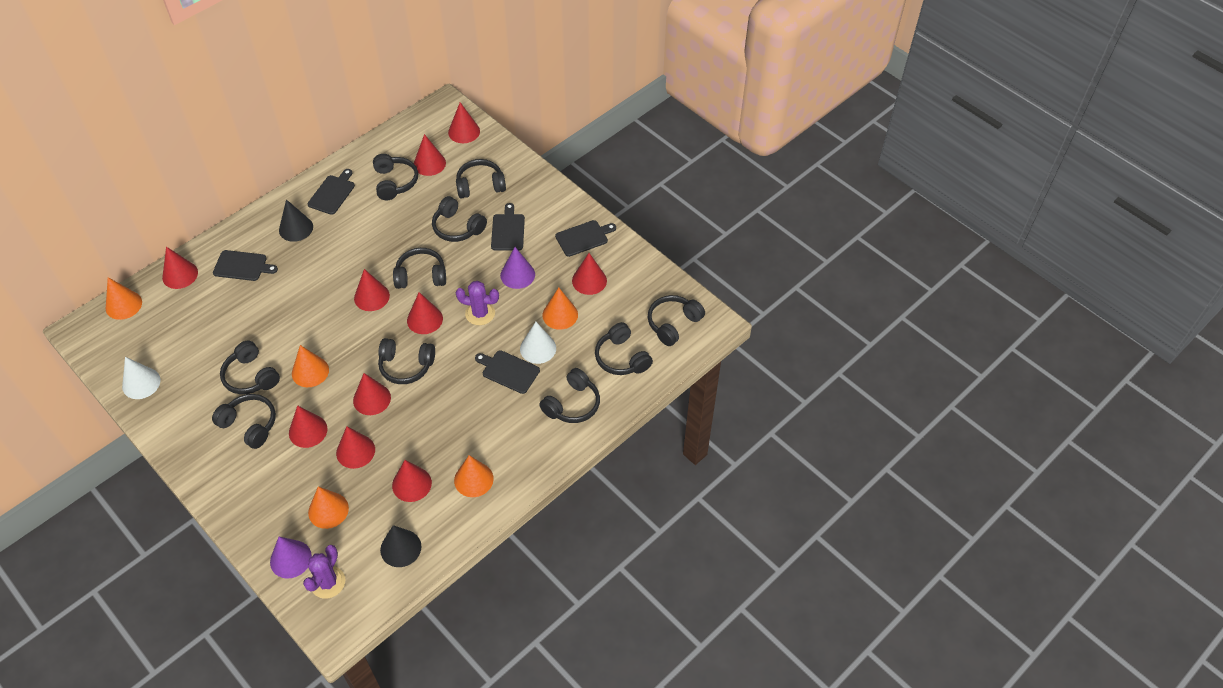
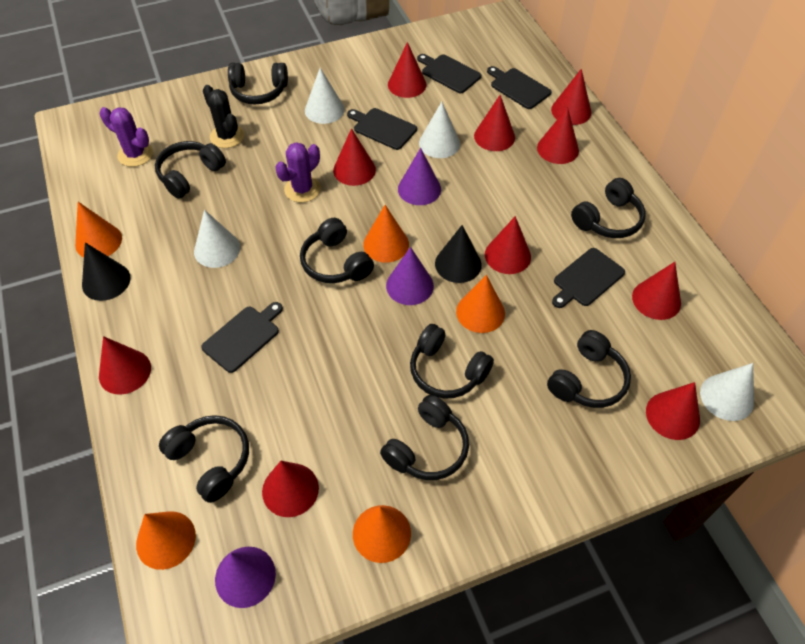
black cactus: 0 -> 1
black headphones: 10 -> 8
purple cone: 2 -> 3
white cone: 2 -> 4

